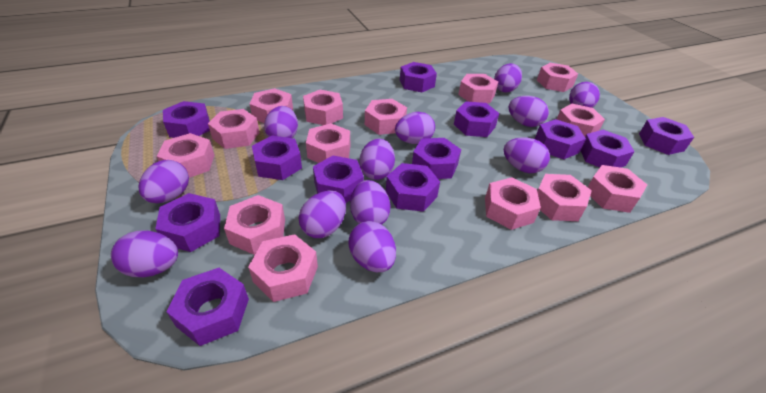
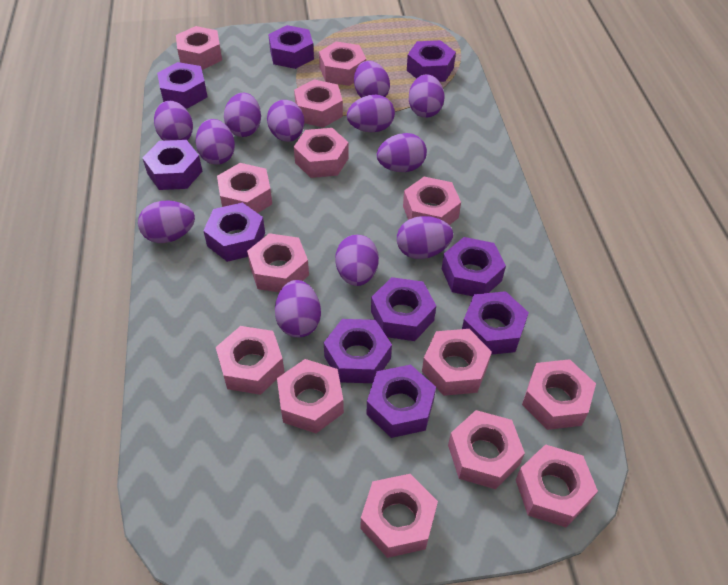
purple nut: 12 -> 10

